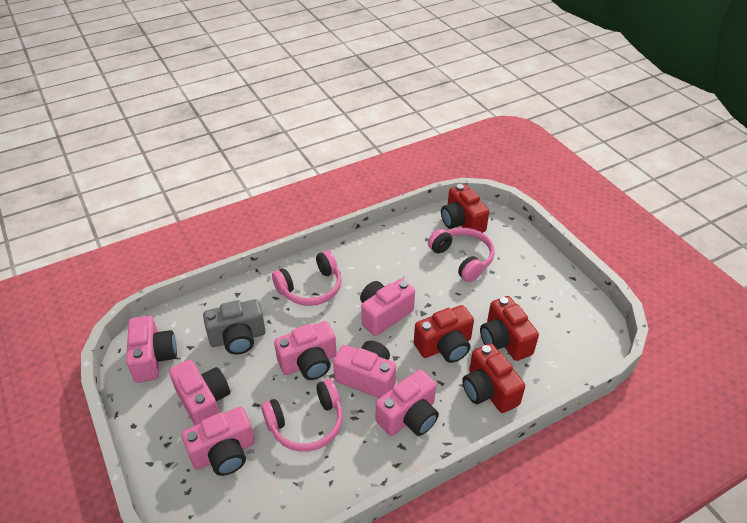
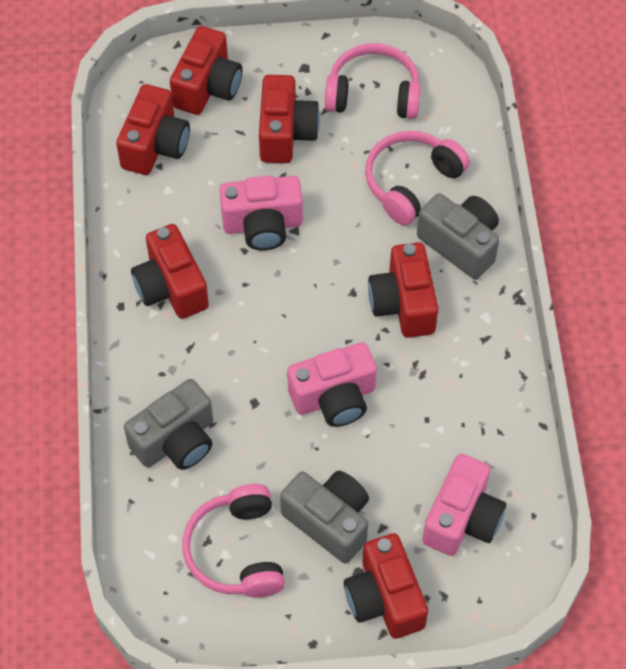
grey camera: 1 -> 3
pink camera: 7 -> 3
red camera: 4 -> 6

